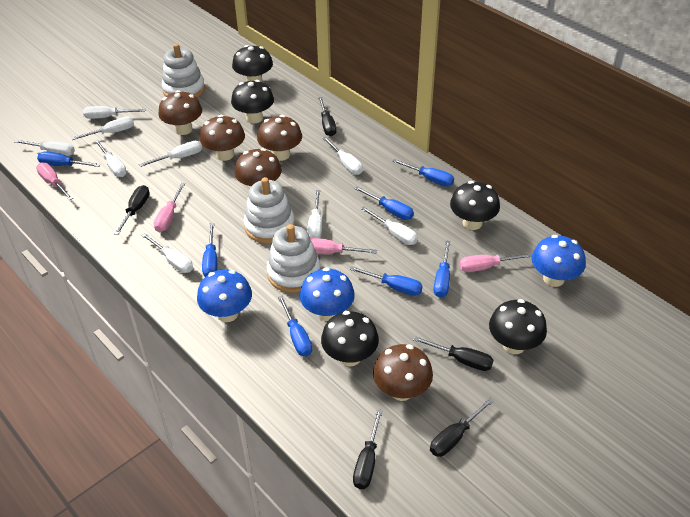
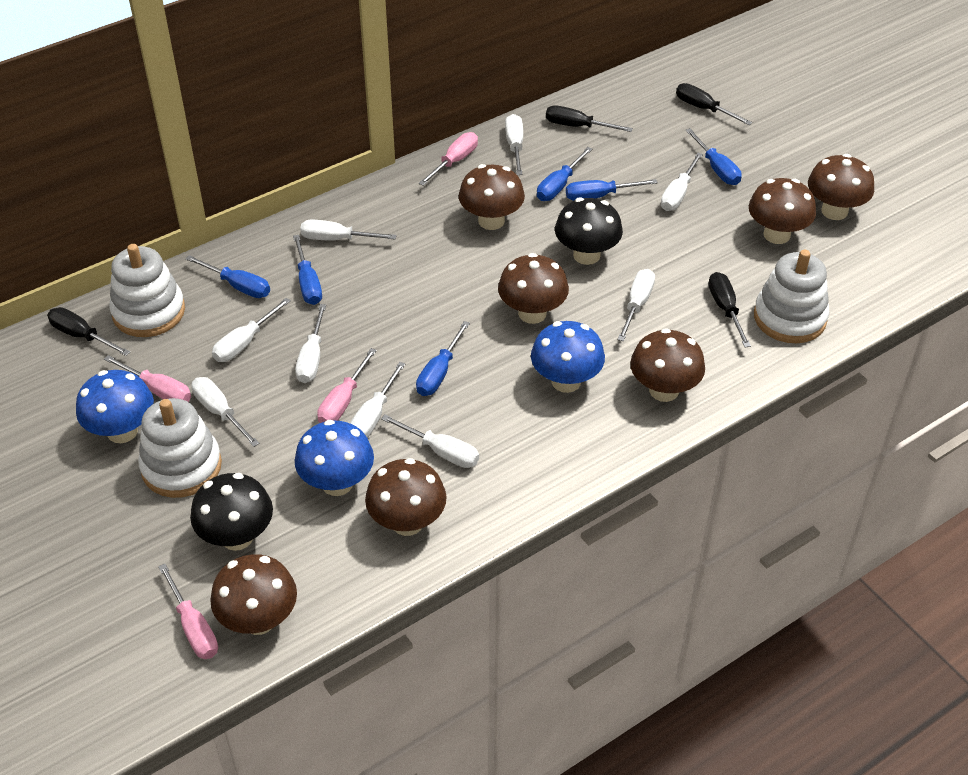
black mushroom: 5 -> 2
black screwdriver: 5 -> 4
blue screwdriver: 7 -> 6
brown mushroom: 5 -> 7

